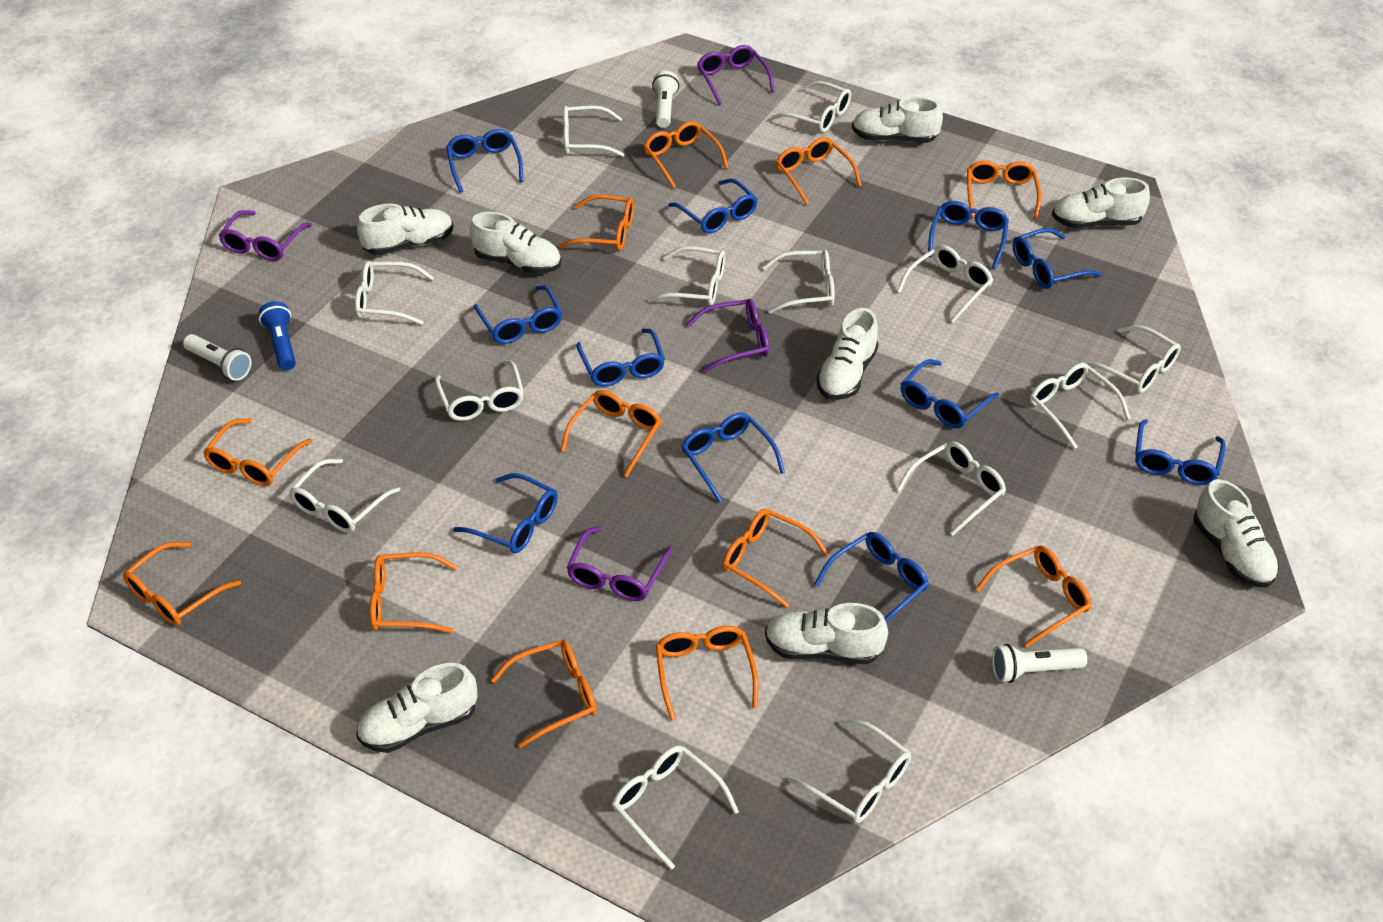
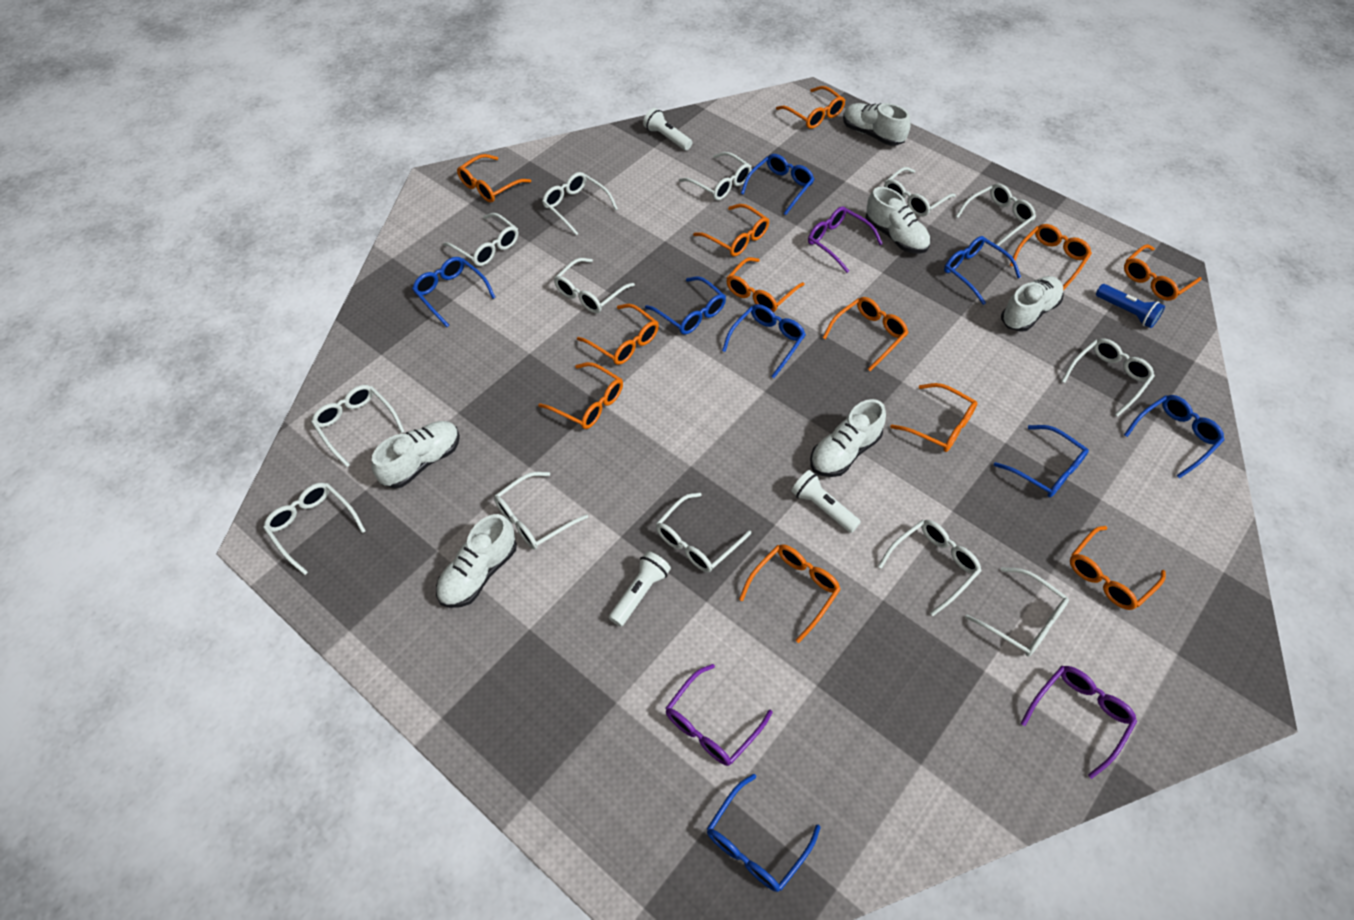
blue glasses: 11 -> 8
purple glasses: 4 -> 3
white shoe: 8 -> 6

